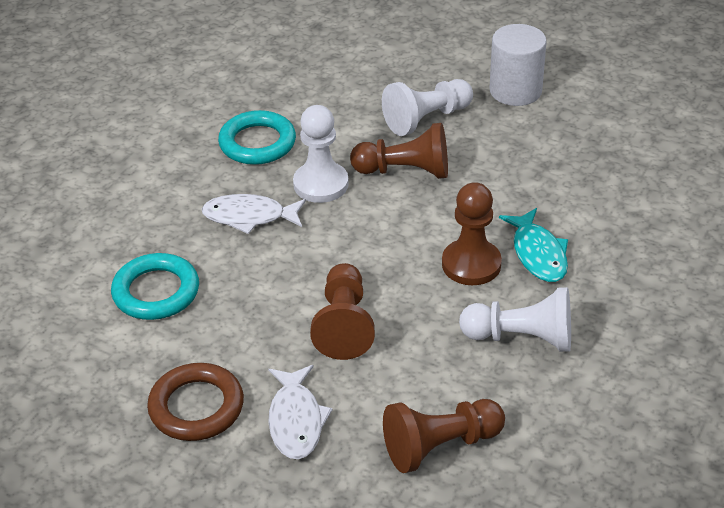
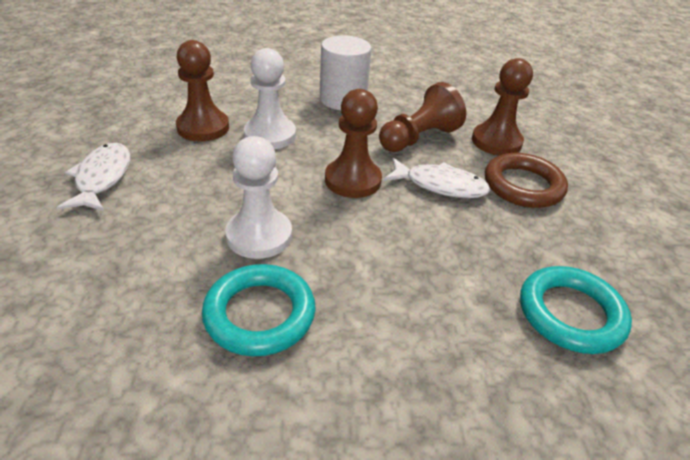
turquoise fish: 1 -> 0
white pawn: 3 -> 2

